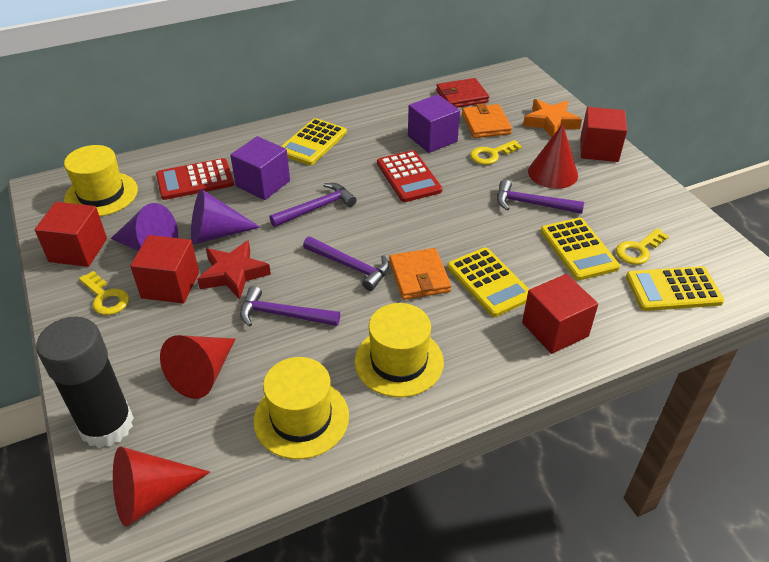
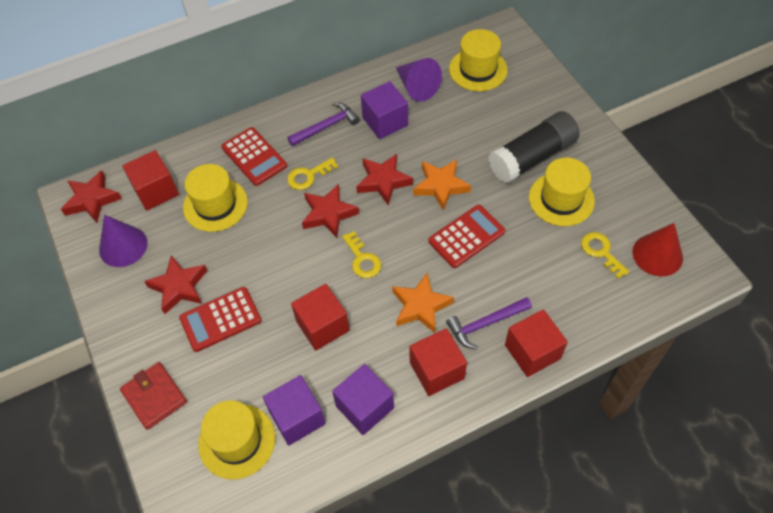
orange star: 1 -> 2
orange wallet: 2 -> 0
purple cube: 2 -> 3
purple hammer: 4 -> 2
red calculator: 2 -> 3
red cone: 3 -> 1
red star: 1 -> 4
yellow calculator: 4 -> 0
yellow hat: 3 -> 4

